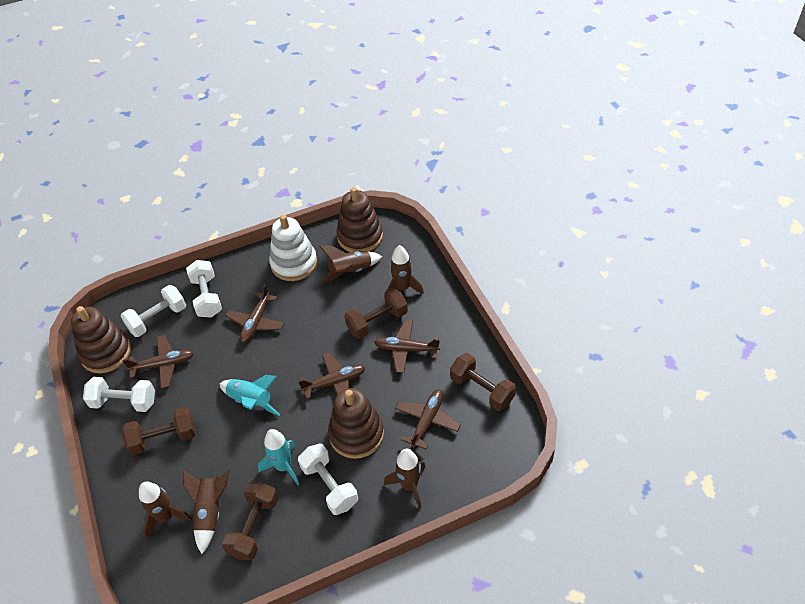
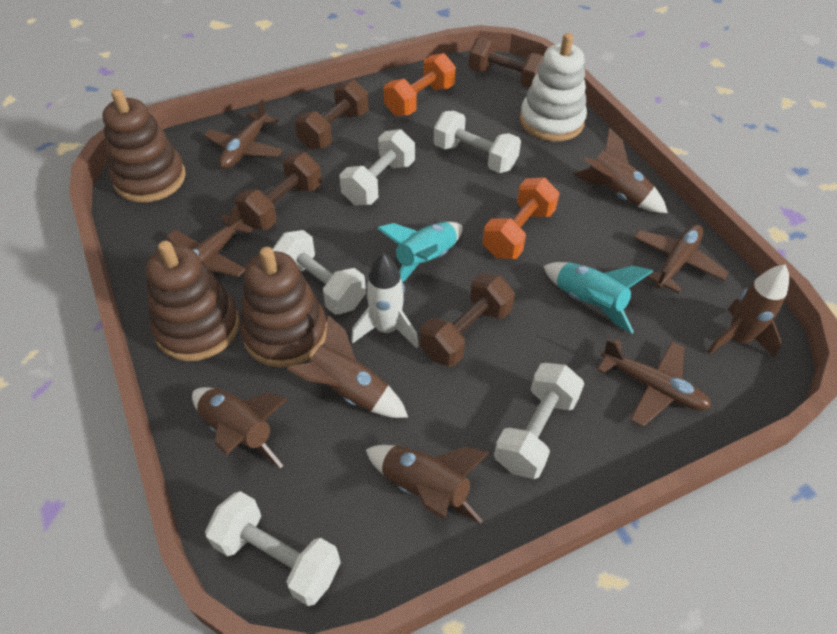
brown plane: 5 -> 4
orange dumbbell: 0 -> 2
white dumbbell: 4 -> 5
white rocket: 0 -> 1

